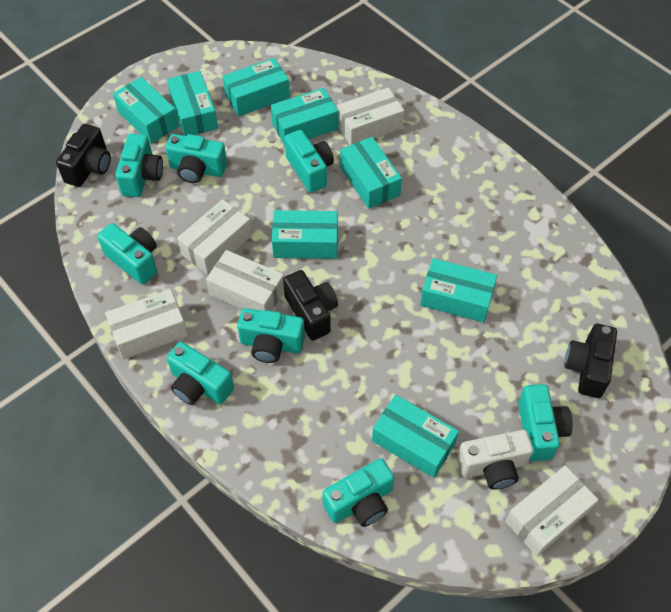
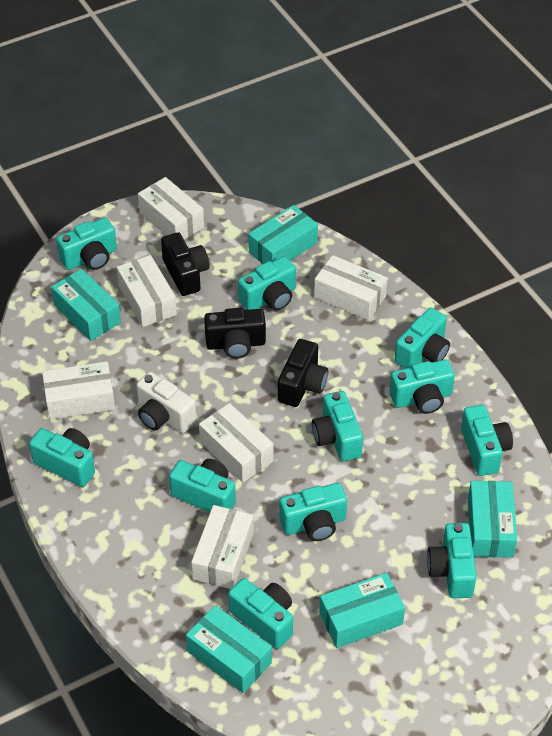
turquoise box: 8 -> 5
turquoise camera: 8 -> 11
white box: 5 -> 6

